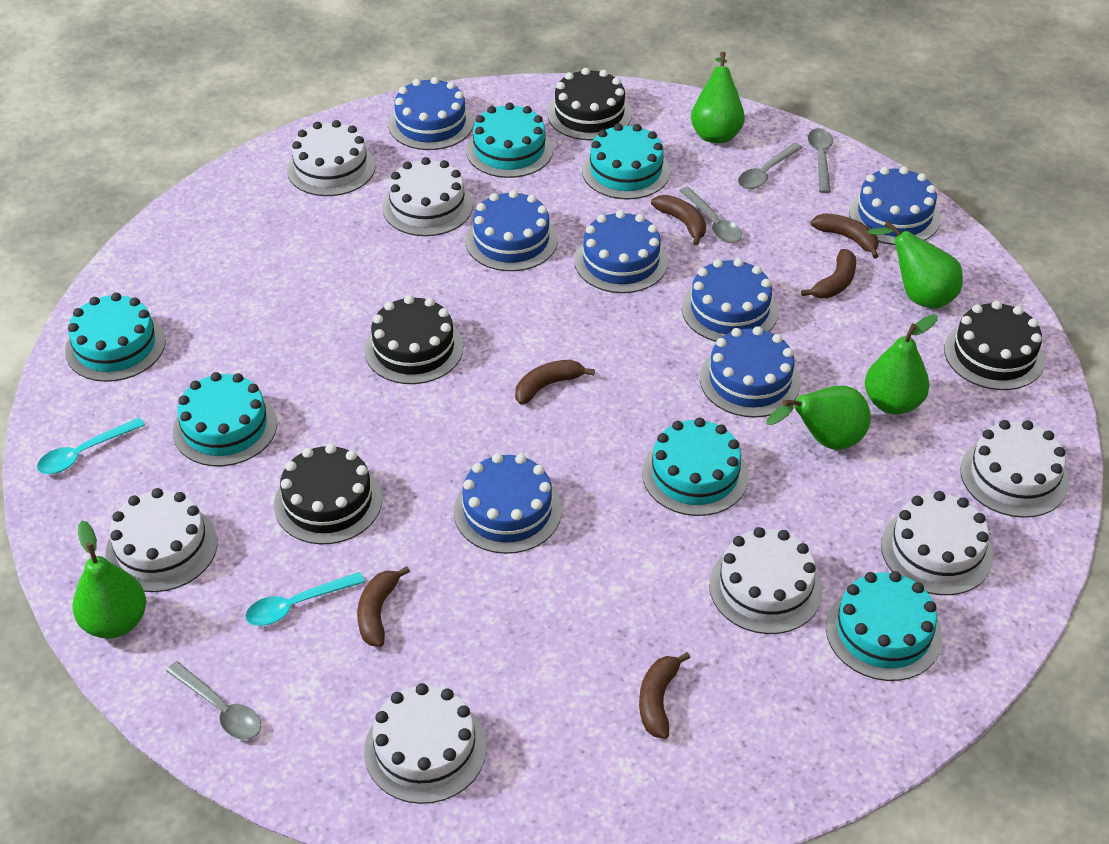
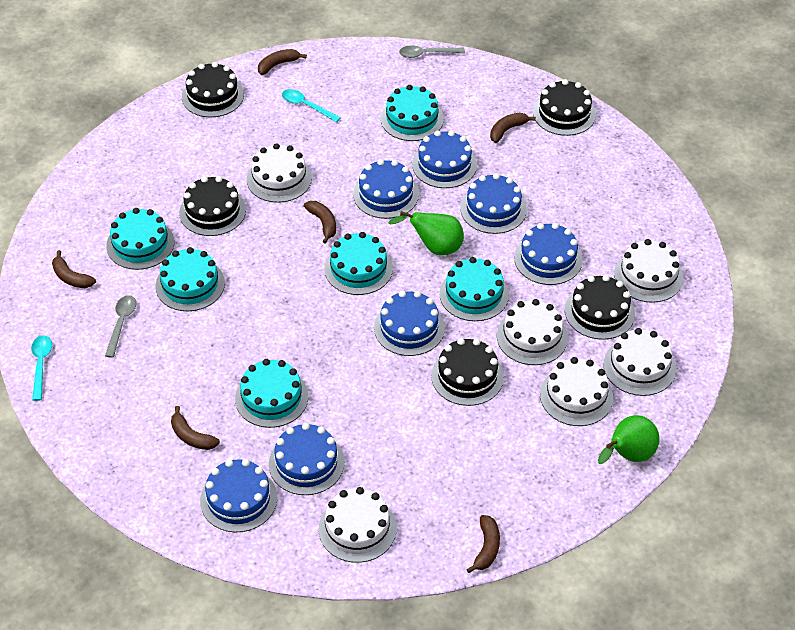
black cake: 4 -> 5
green pear: 5 -> 2
grey spoon: 4 -> 2
white cake: 7 -> 6

